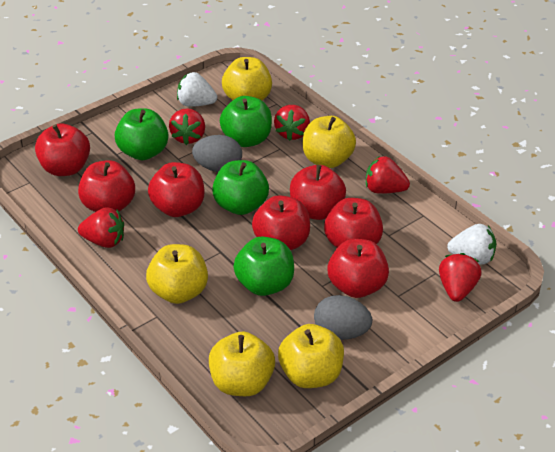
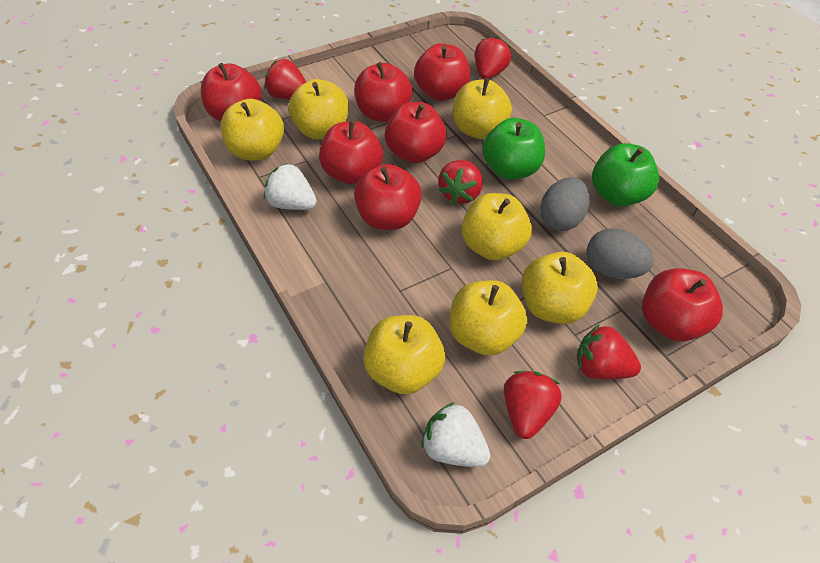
green apple: 4 -> 2
yellow apple: 5 -> 7

